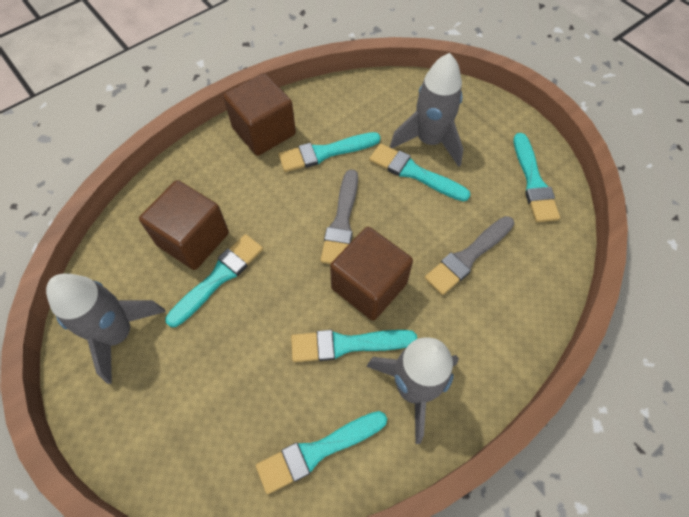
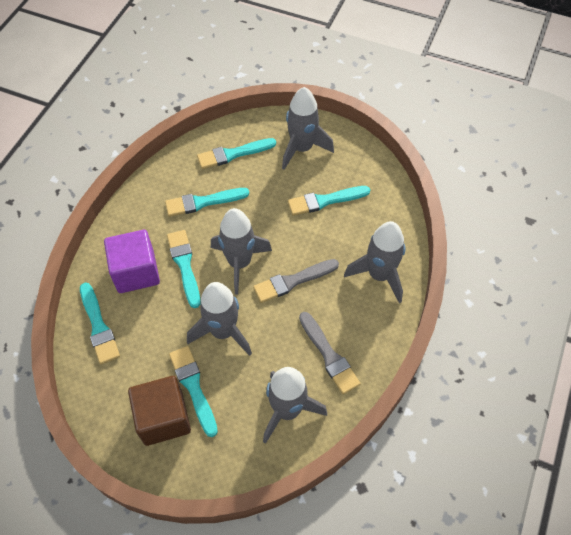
brown cube: 3 -> 1
grey rocket: 3 -> 5
purple cube: 0 -> 1

